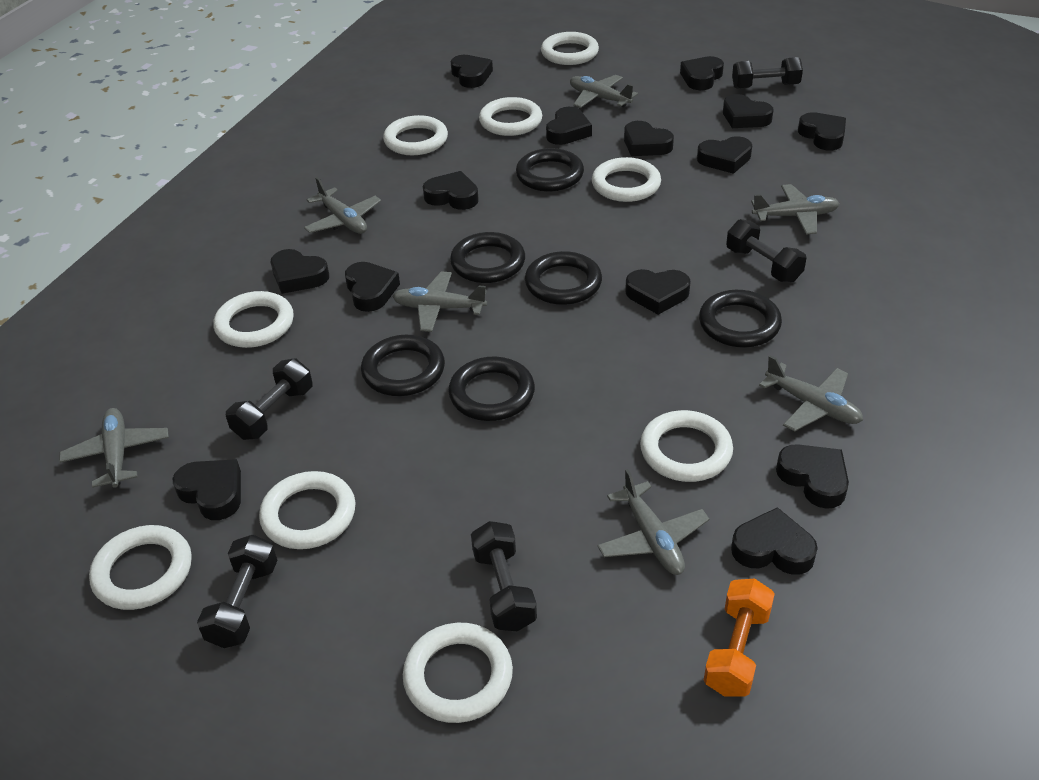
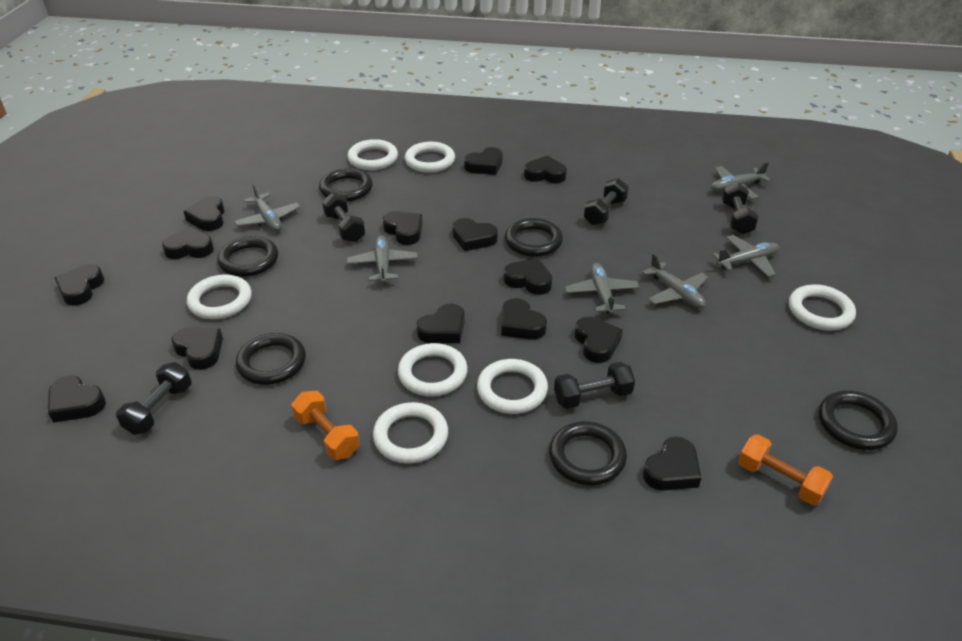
grey plane: 7 -> 6
orange dumbbell: 1 -> 2
white ring: 9 -> 7

